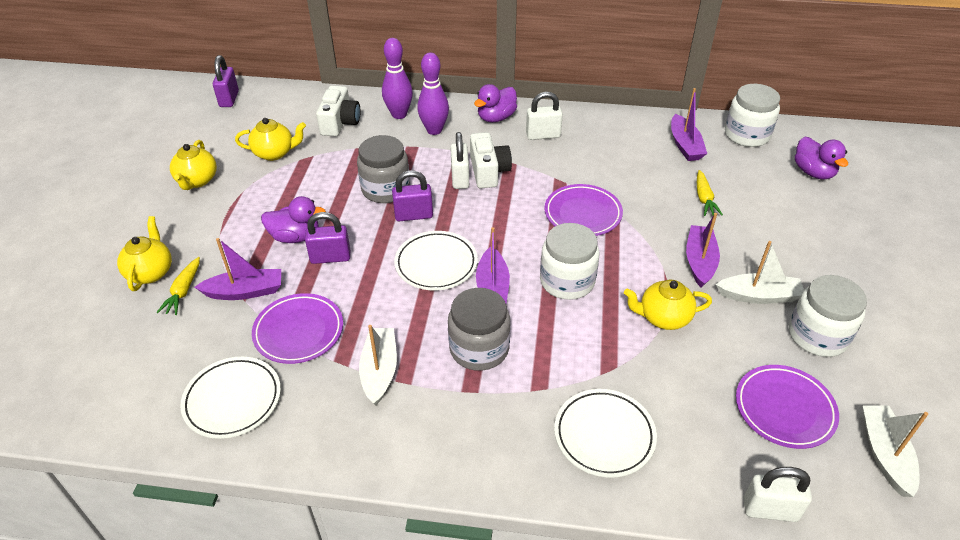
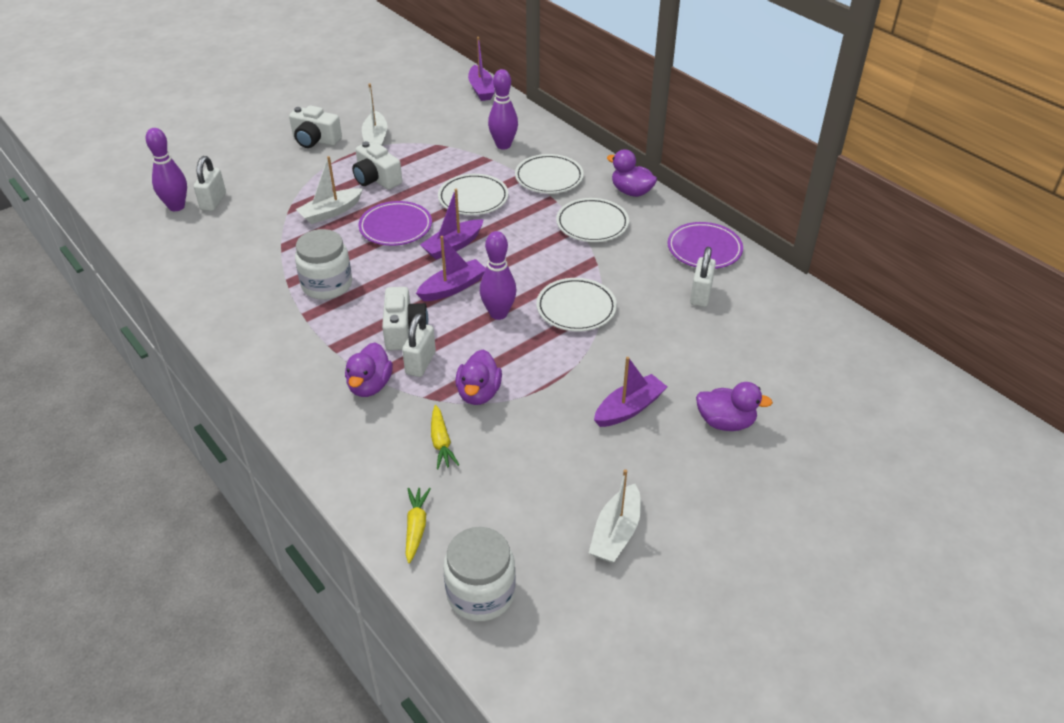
grey jar: 2 -> 0
purple bowling pin: 2 -> 3
purple duck: 3 -> 4
purple padlock: 3 -> 0
purple plate: 3 -> 2
white camera: 2 -> 3
white jar: 3 -> 2
white plate: 3 -> 4
yellow teapot: 4 -> 0

